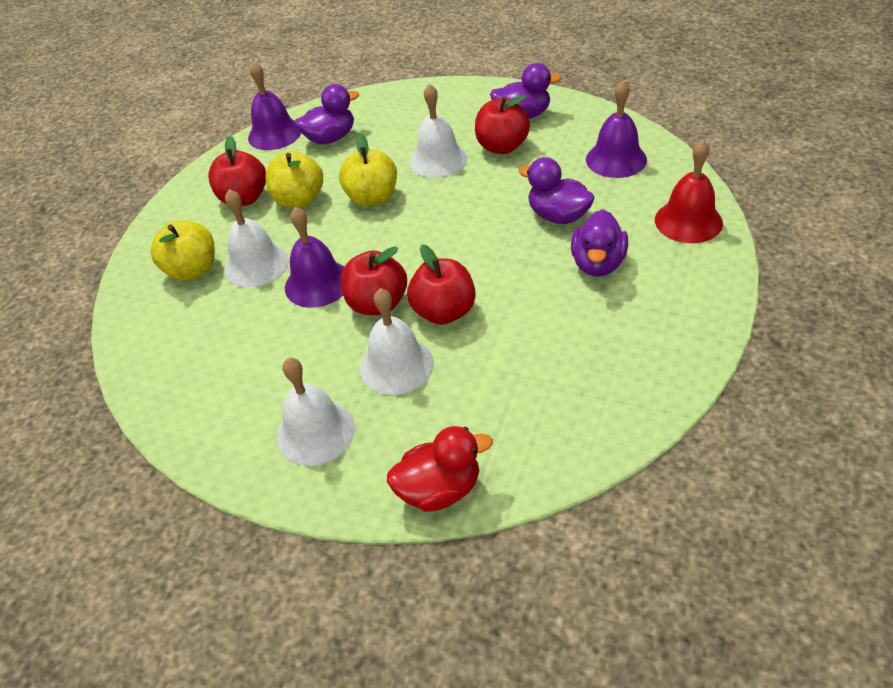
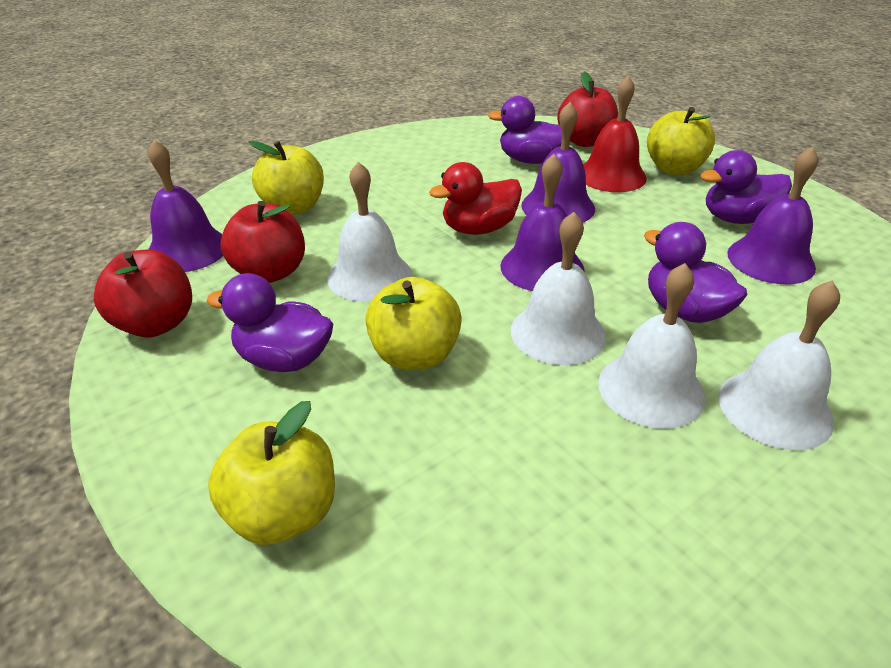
purple bell: 3 -> 4
red apple: 4 -> 3
yellow apple: 3 -> 4

